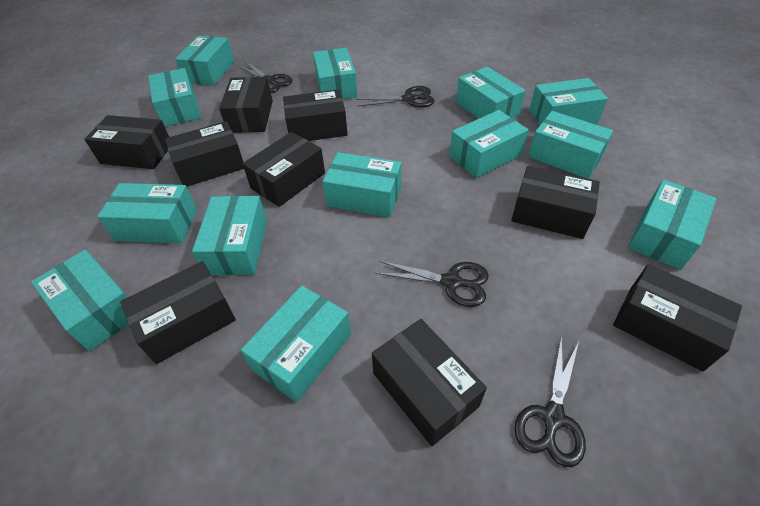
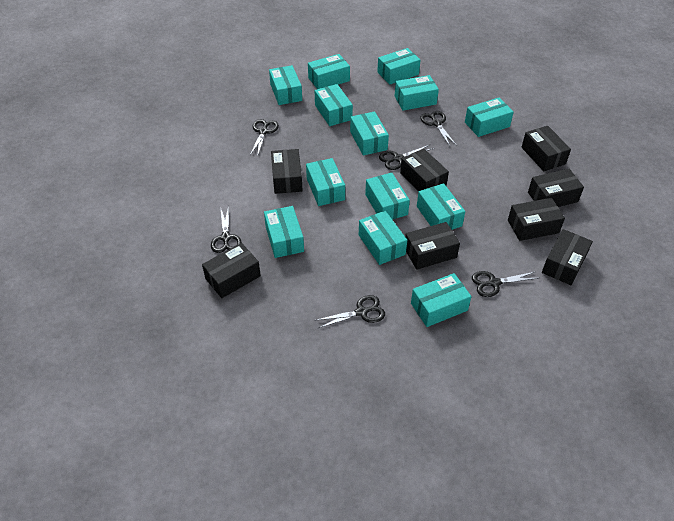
black box: 9 -> 8
black scissors: 4 -> 6

